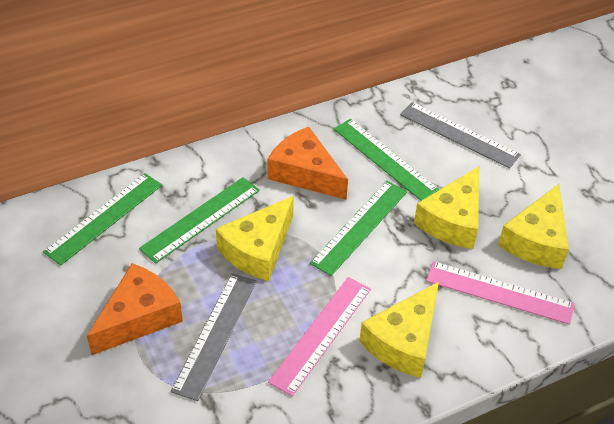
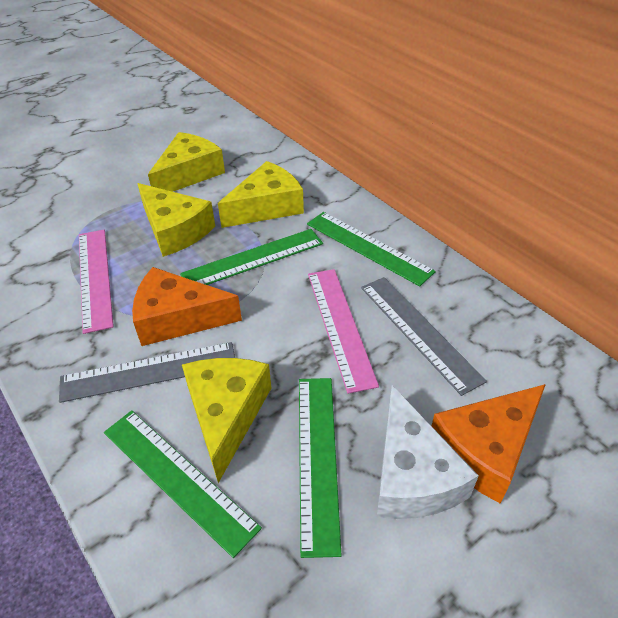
white cheese: 0 -> 1

